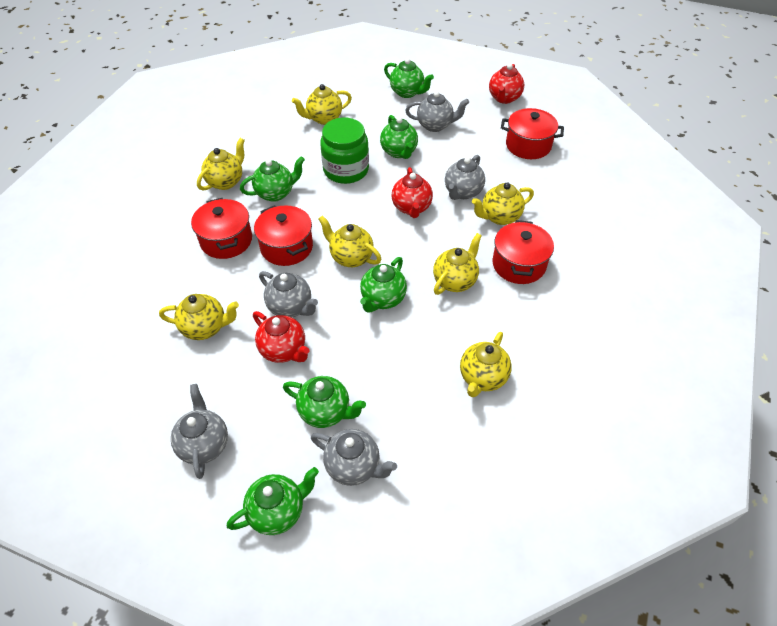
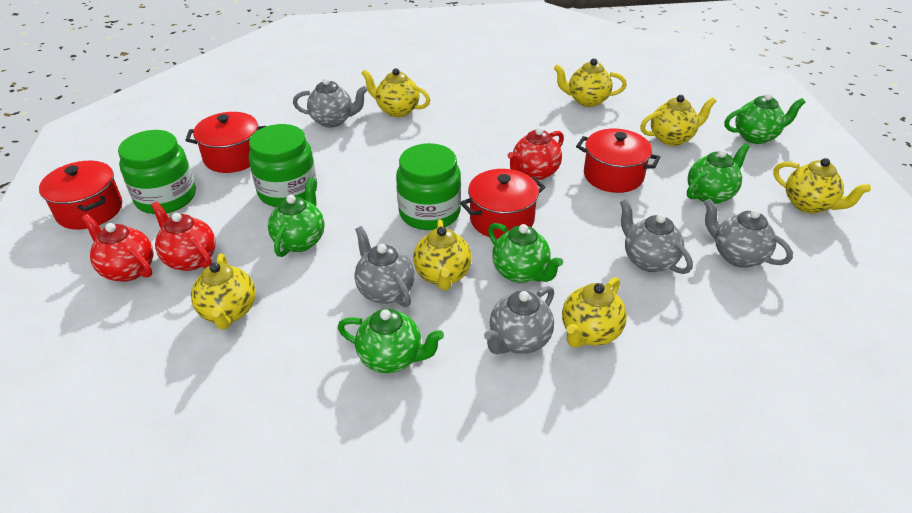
green jar: 1 -> 3
green teapot: 6 -> 5

